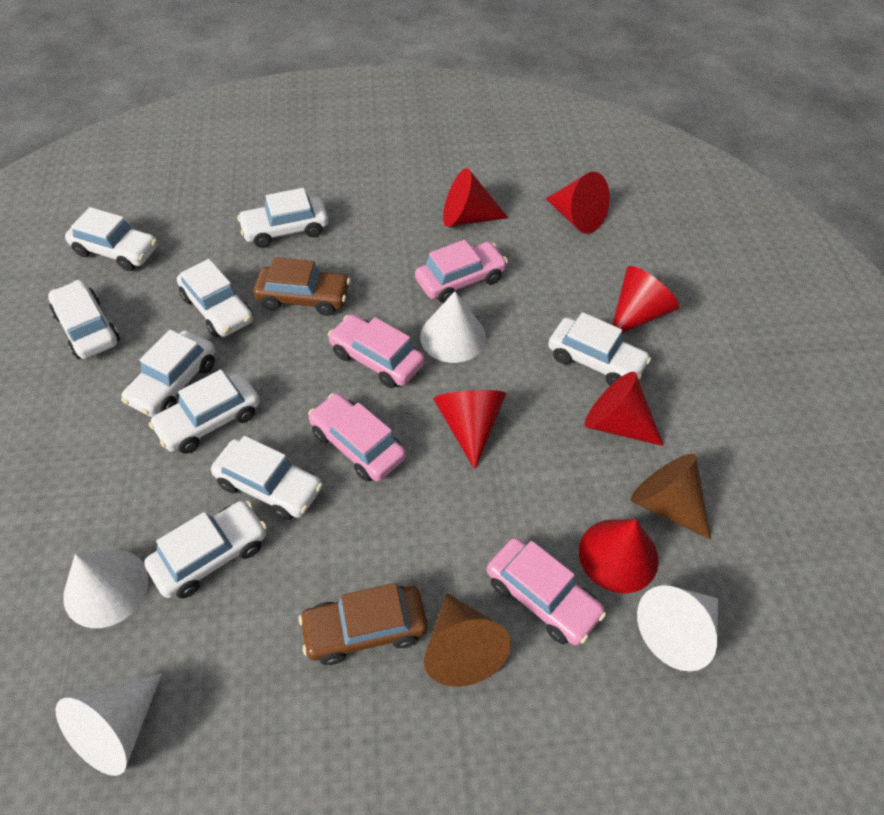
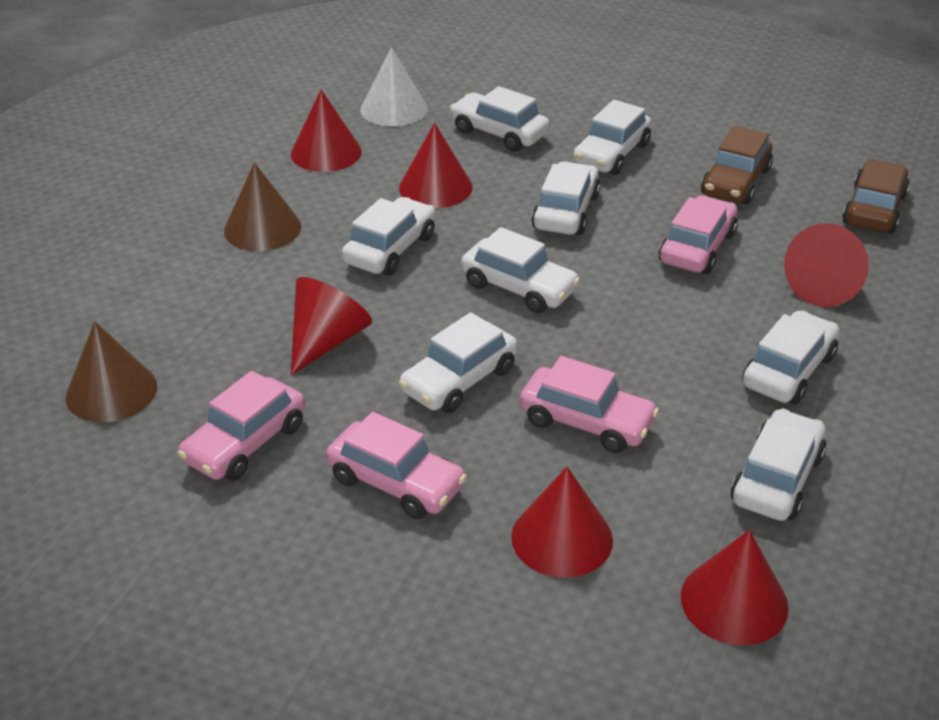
white car: 9 -> 8
white cone: 4 -> 1

